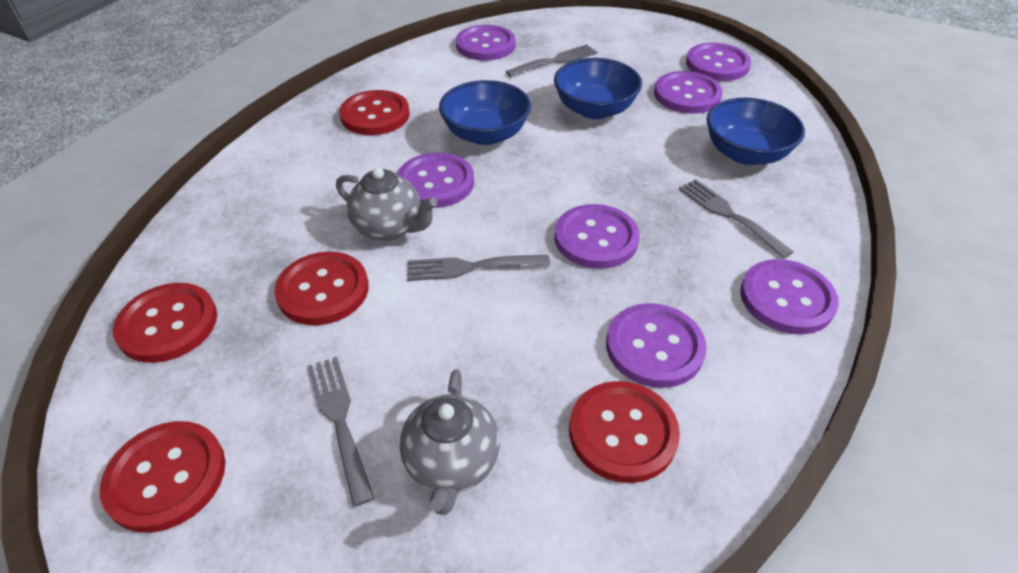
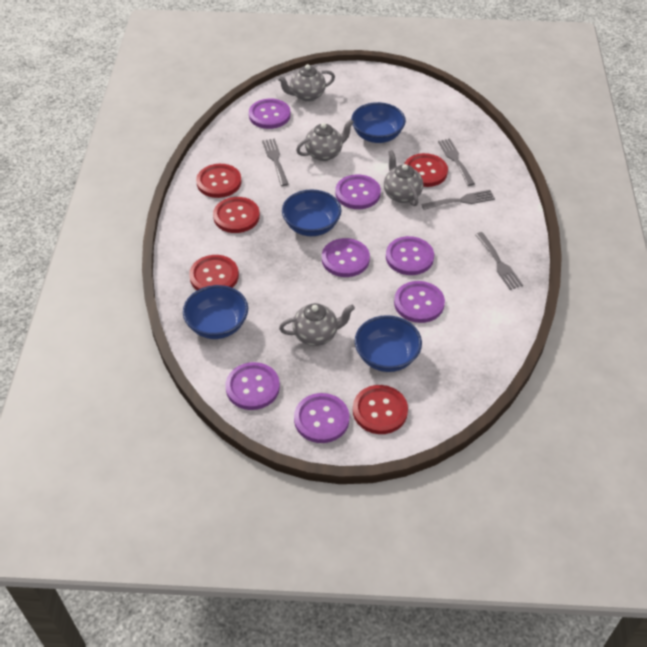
blue bowl: 3 -> 4
grey teapot: 2 -> 4

